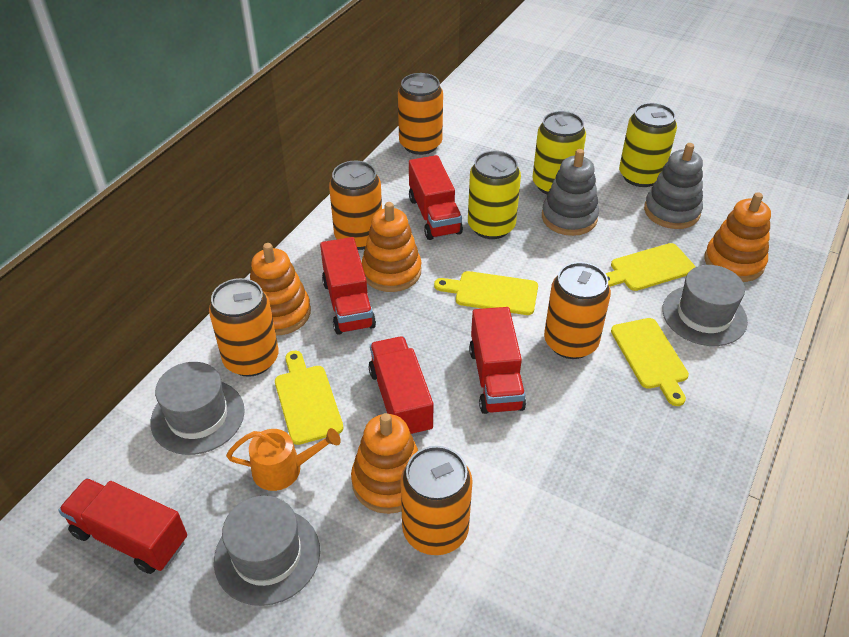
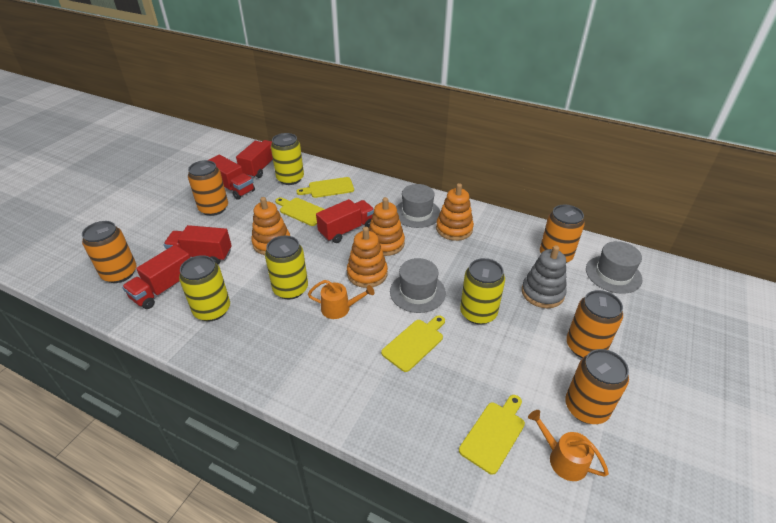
grey stacking toy: 2 -> 1
orange watering can: 1 -> 2
yellow can: 3 -> 4

